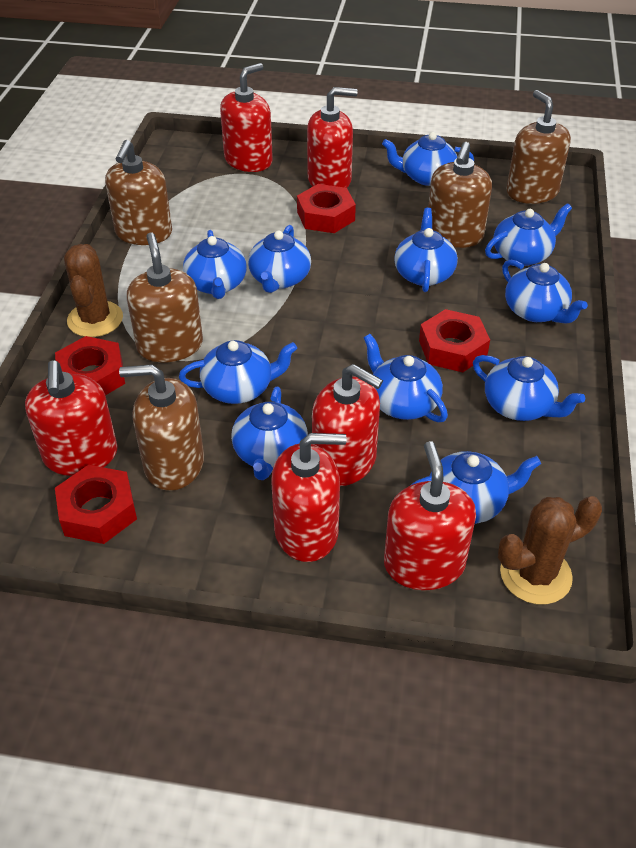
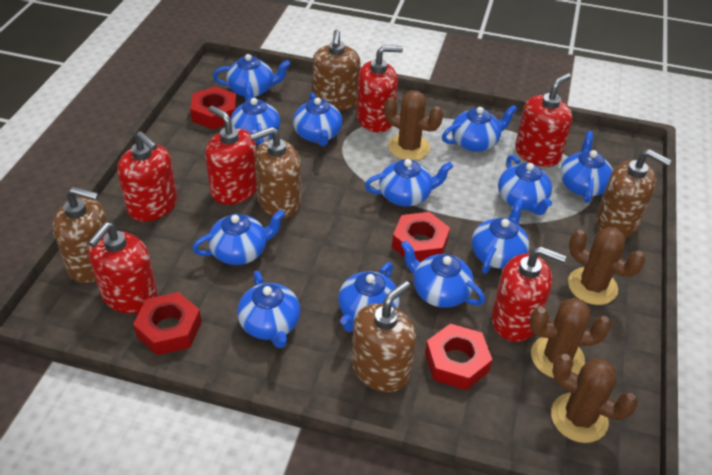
blue teapot: 11 -> 12
brown cactus: 2 -> 4

